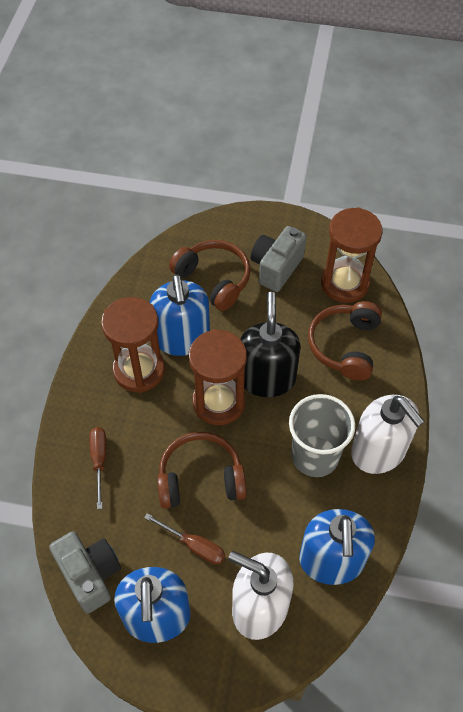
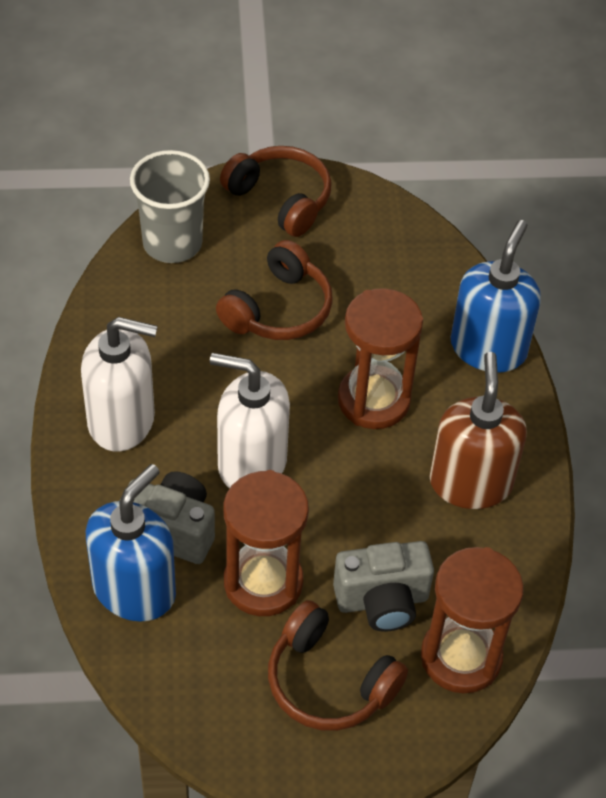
black soap dispenser: 1 -> 0
blue soap dispenser: 3 -> 2
brown screwdriver: 2 -> 0
brown soap dispenser: 0 -> 1

